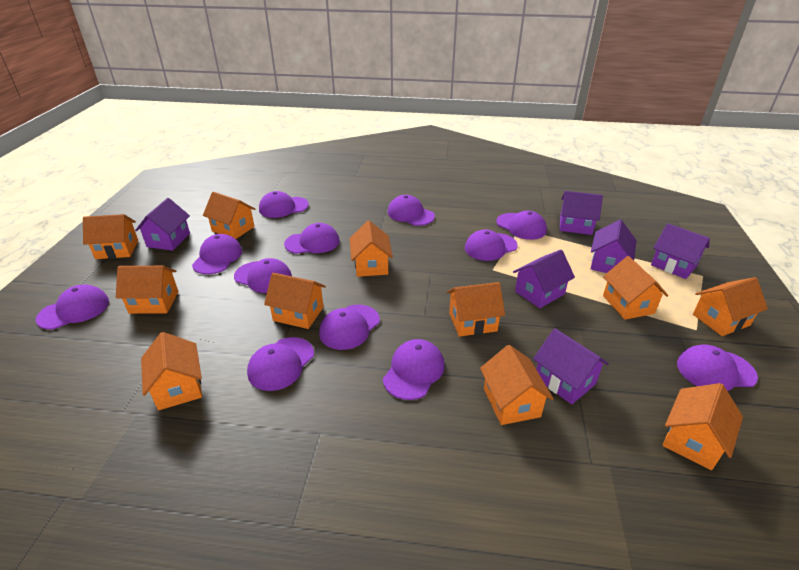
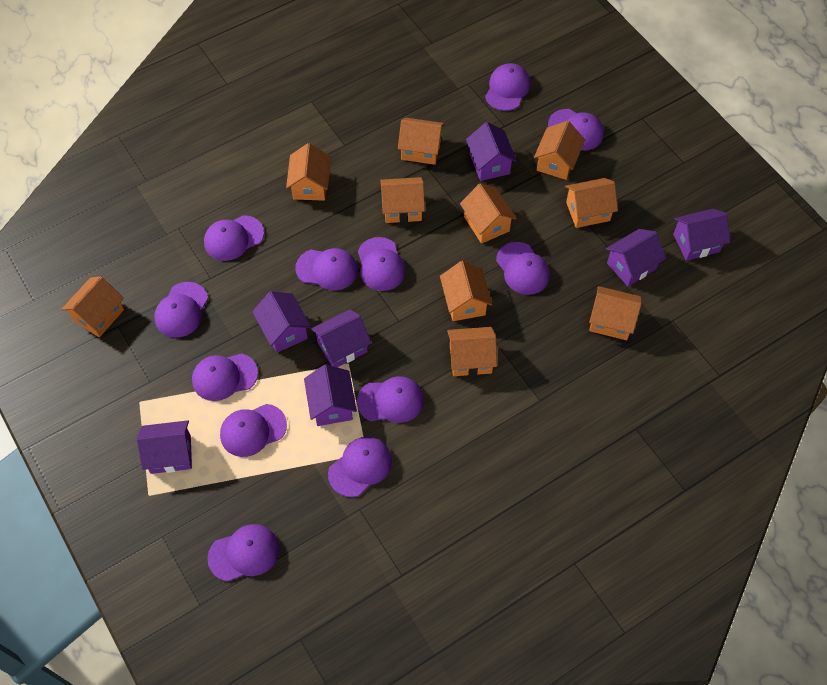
orange house: 11 -> 10
purple house: 6 -> 7

